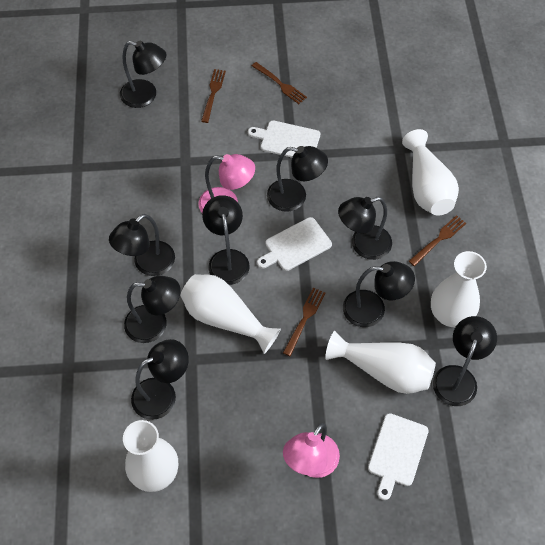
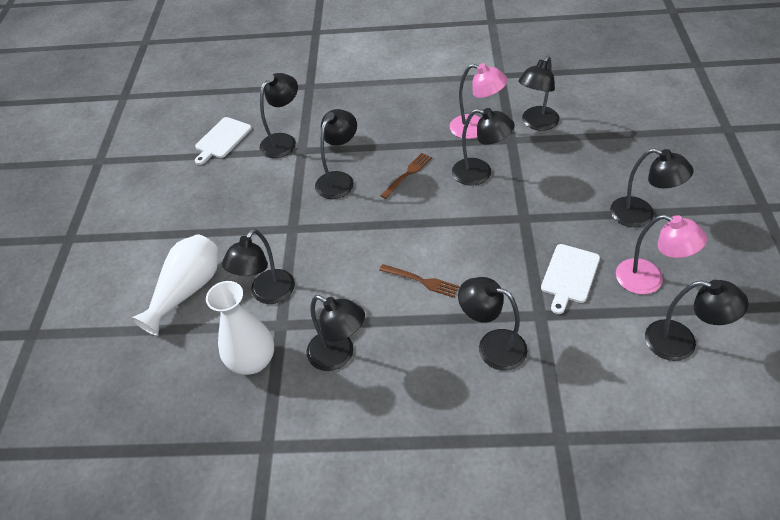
brown fork: 4 -> 2
white cutting board: 3 -> 2
white vase: 5 -> 2

